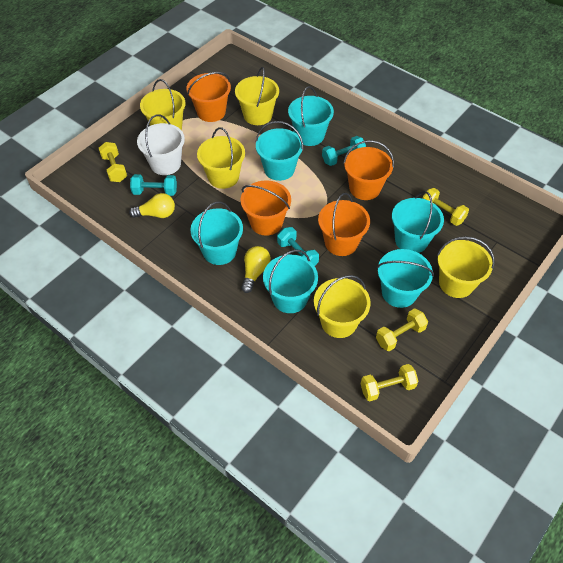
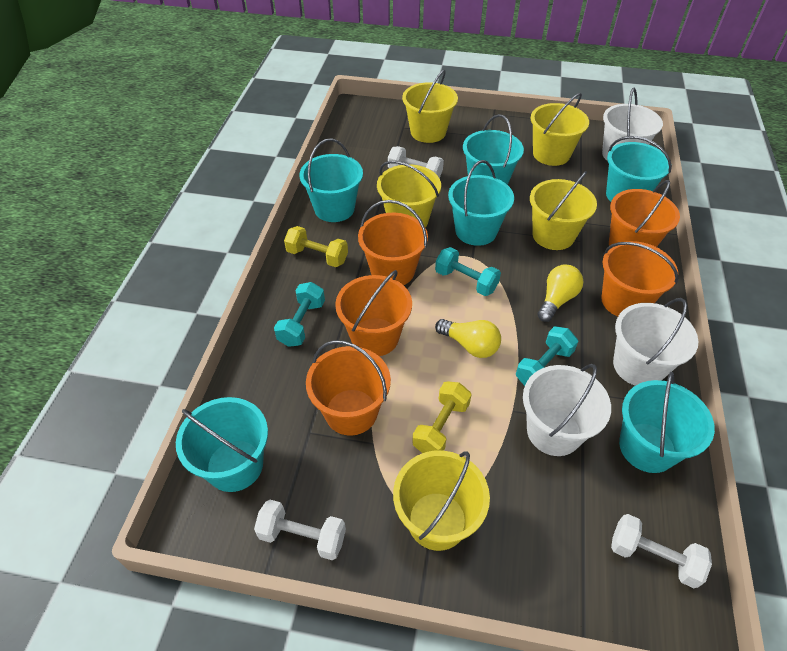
orange bucket: 4 -> 5
white bucket: 1 -> 3
white dumbbell: 0 -> 3
yellow dumbbell: 4 -> 2

